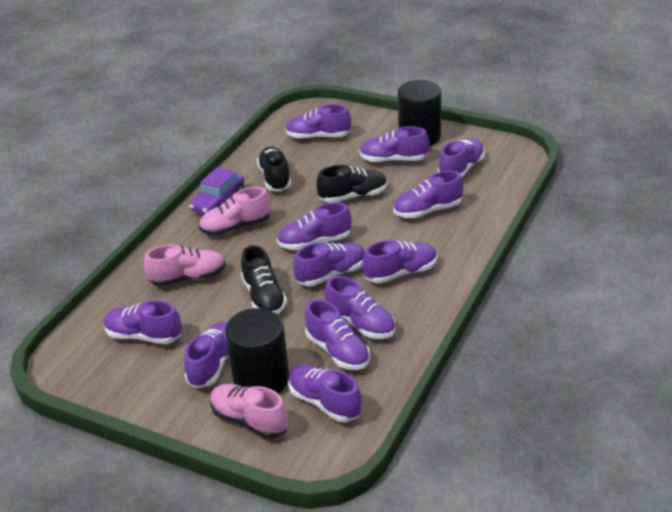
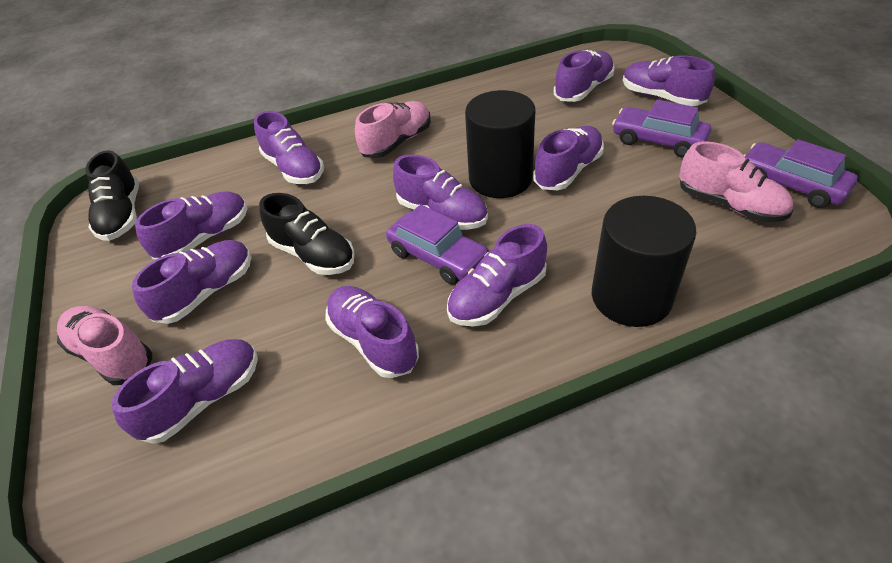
black shoe: 3 -> 2
purple car: 1 -> 3
purple shoe: 12 -> 10

